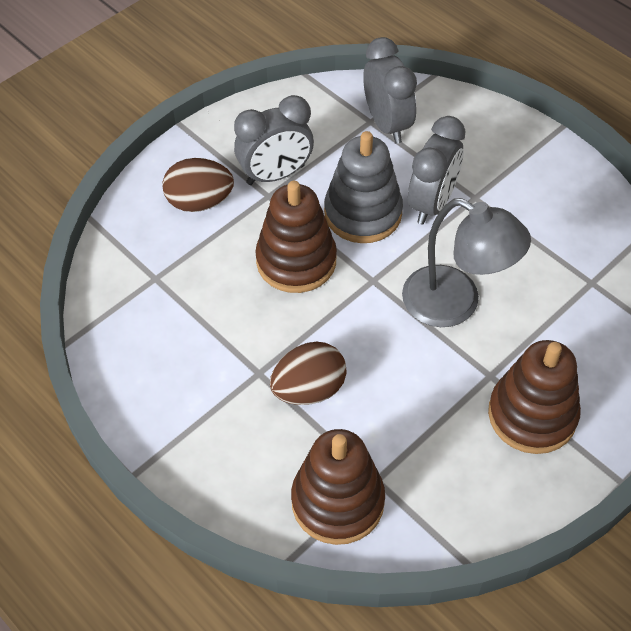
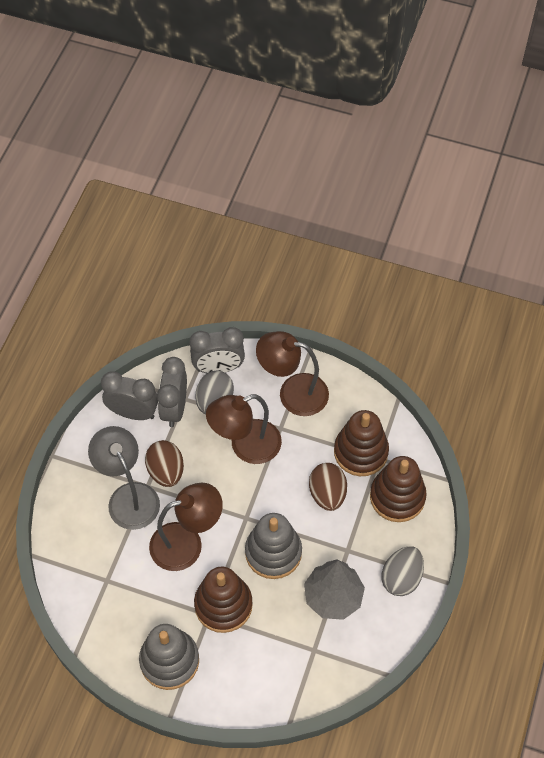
brown lamp: 0 -> 3
grey egg: 0 -> 2
grey stacking toy: 1 -> 2
grey tree: 0 -> 1

